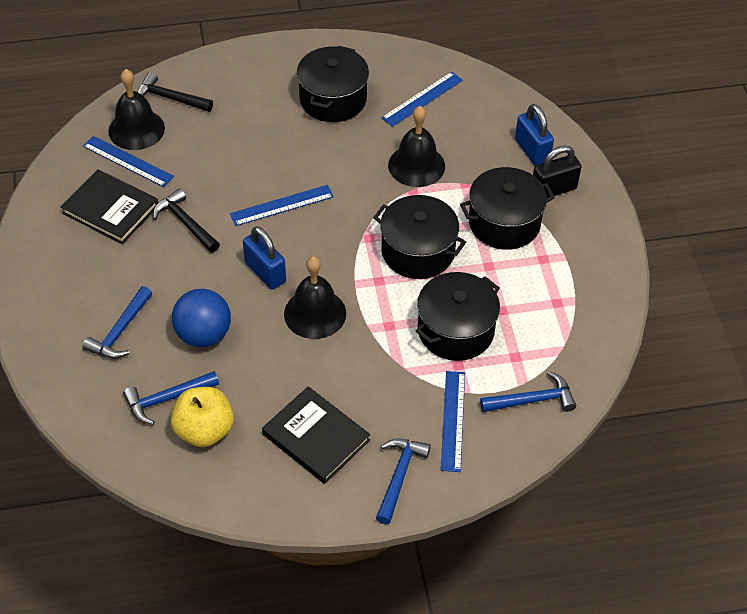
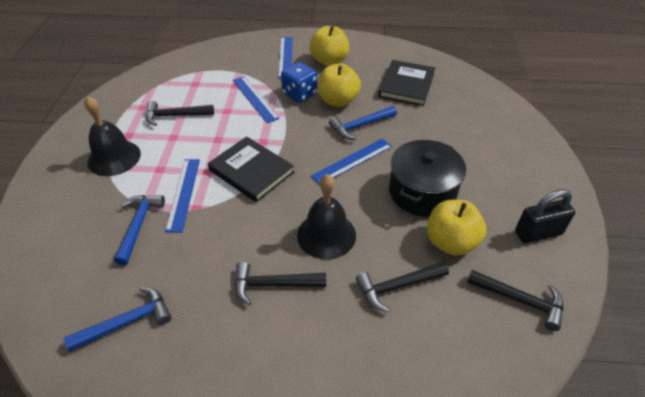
black bell: 3 -> 2
black hammer: 2 -> 4
black pot: 4 -> 1
blue ball: 1 -> 0
blue dice: 0 -> 1
blue hammer: 4 -> 3
blue padlock: 2 -> 0
yellow apple: 1 -> 3

